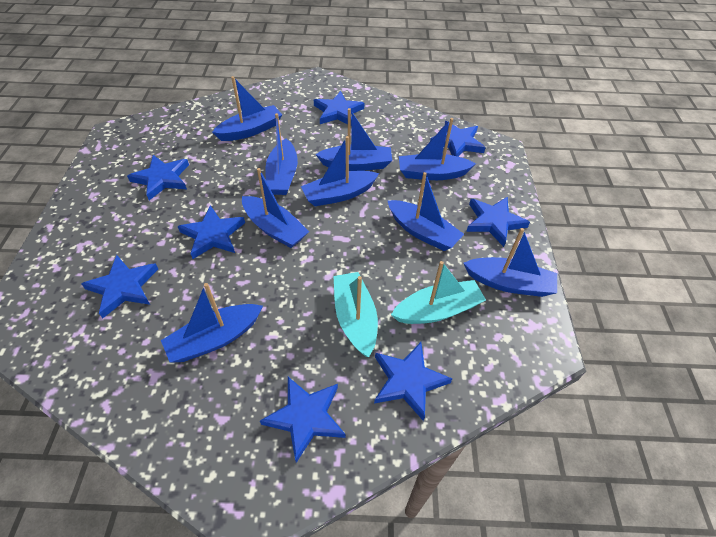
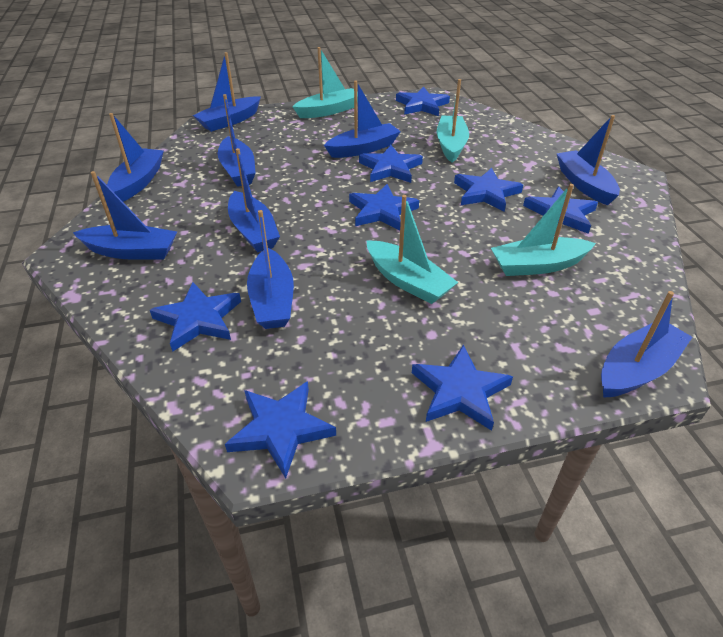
turquoise boat: 2 -> 4

